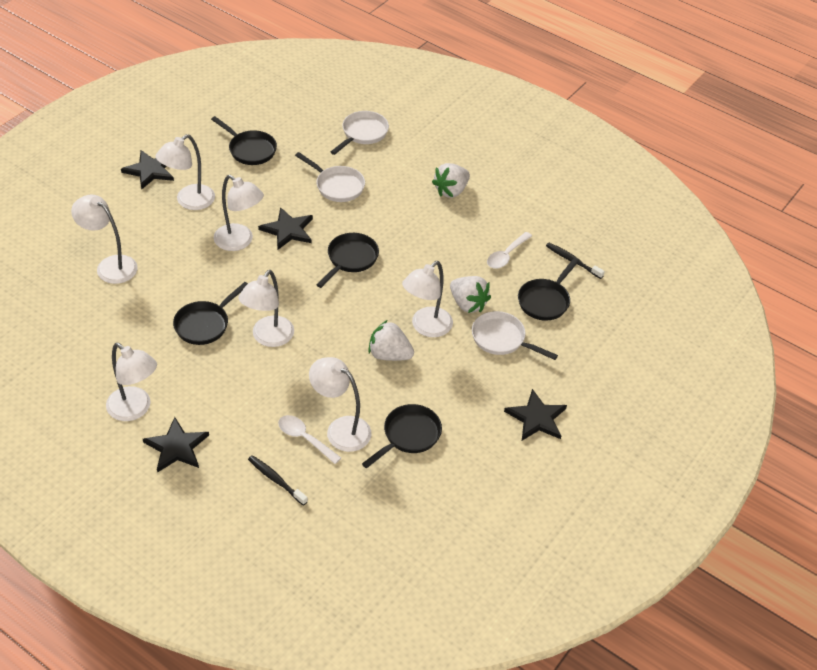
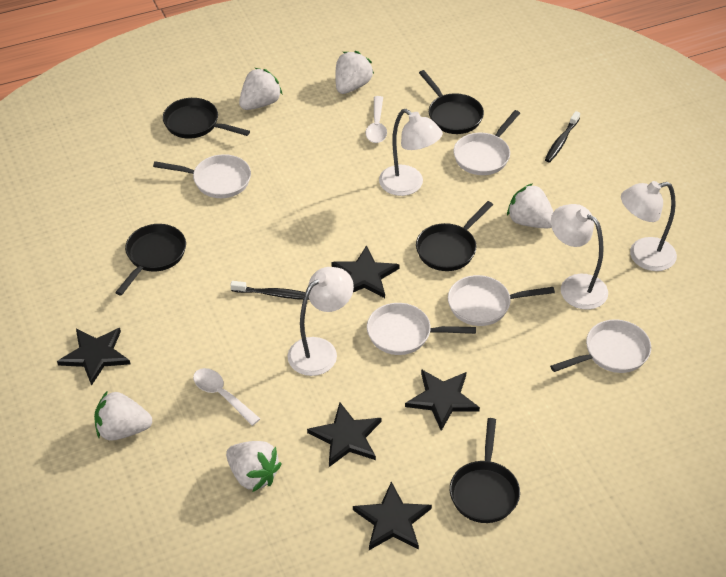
black star: 4 -> 5
white lamp: 7 -> 4
white pan: 3 -> 5
white strawberry: 3 -> 5

